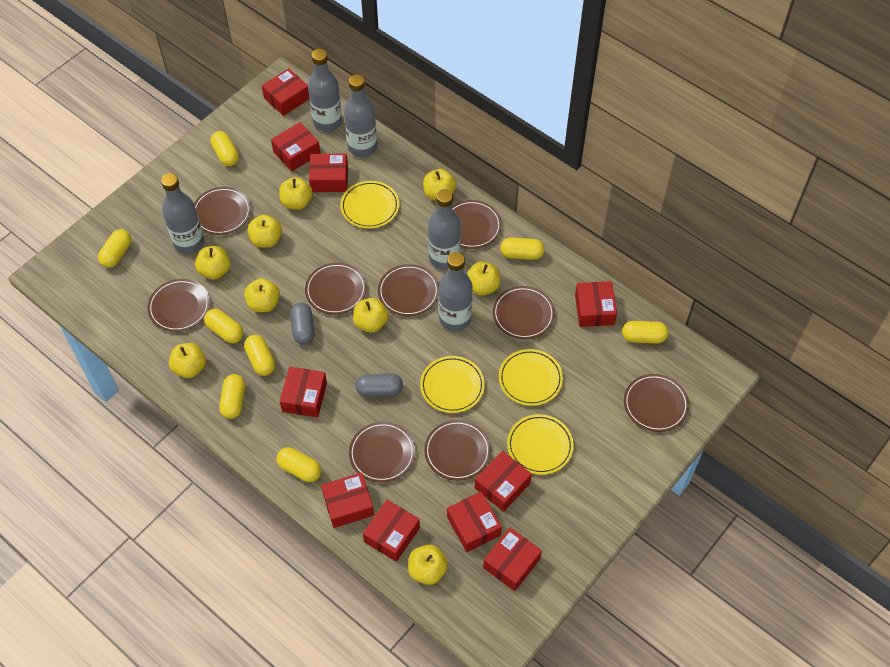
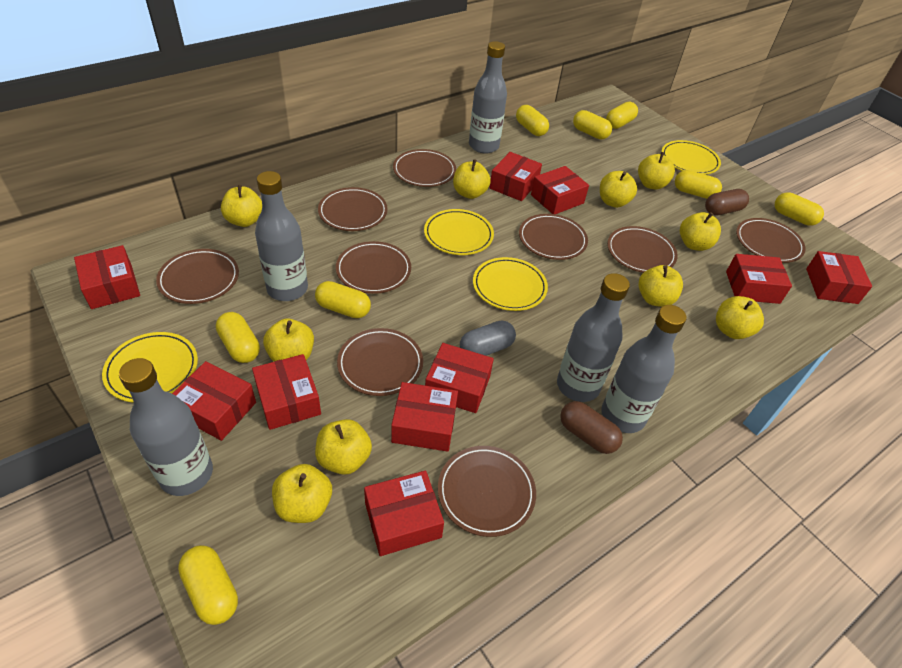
brown capsule: 0 -> 2
grey capsule: 2 -> 1
yellow apple: 9 -> 10

